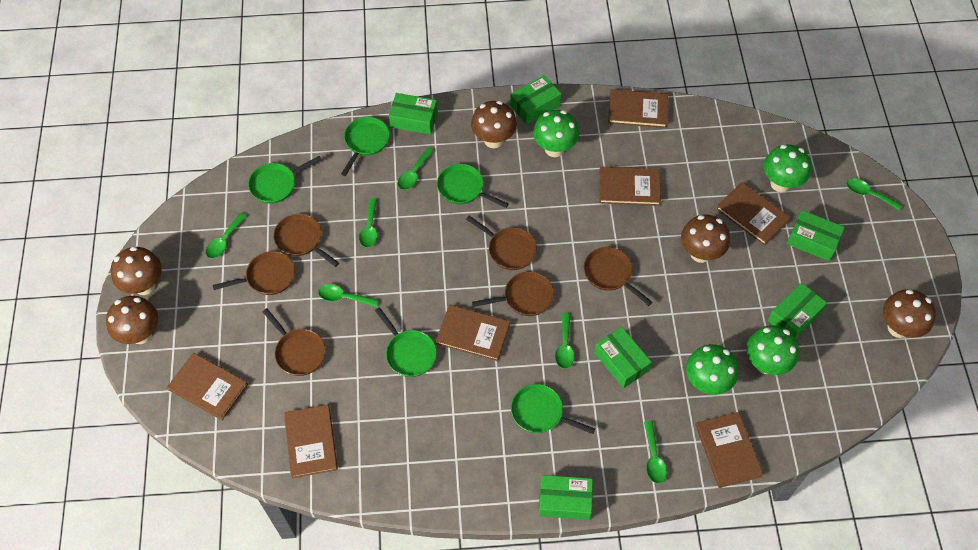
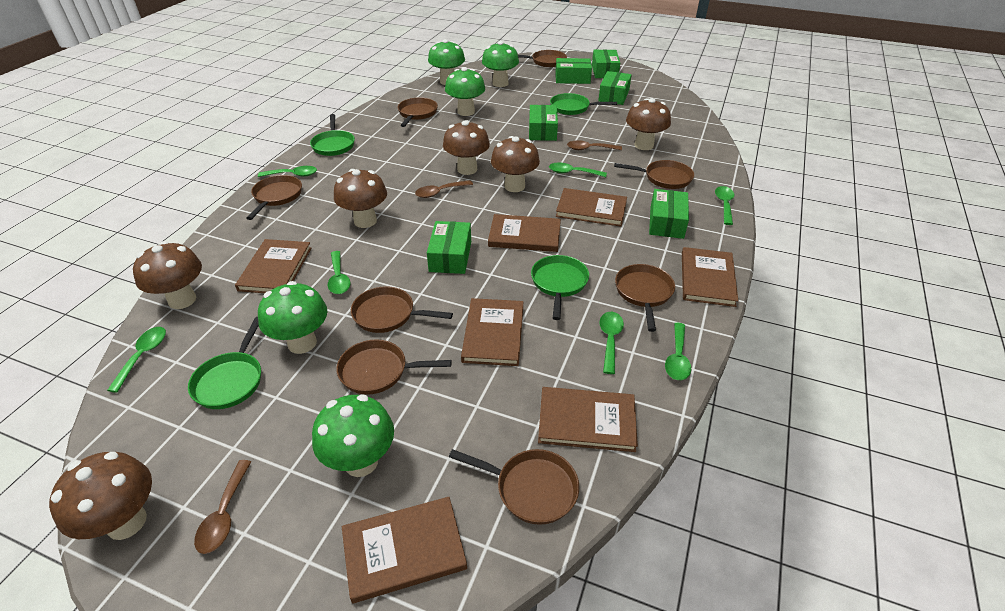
brown mushroom: 5 -> 6
brown pan: 6 -> 8
brown spoon: 0 -> 3
green mushroom: 4 -> 5
green pan: 5 -> 4

